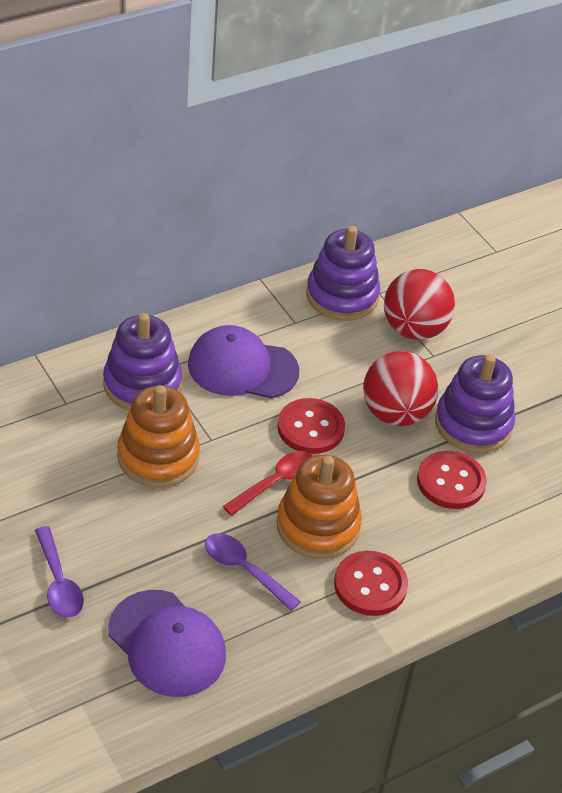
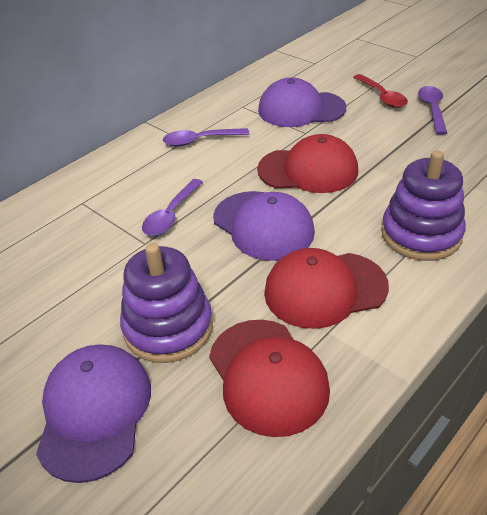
orange stacking toy: 2 -> 0
purple cap: 2 -> 3
purple spoon: 2 -> 3
purple stacking toy: 3 -> 2
red ball: 2 -> 0
red button: 3 -> 0
red cap: 0 -> 3

